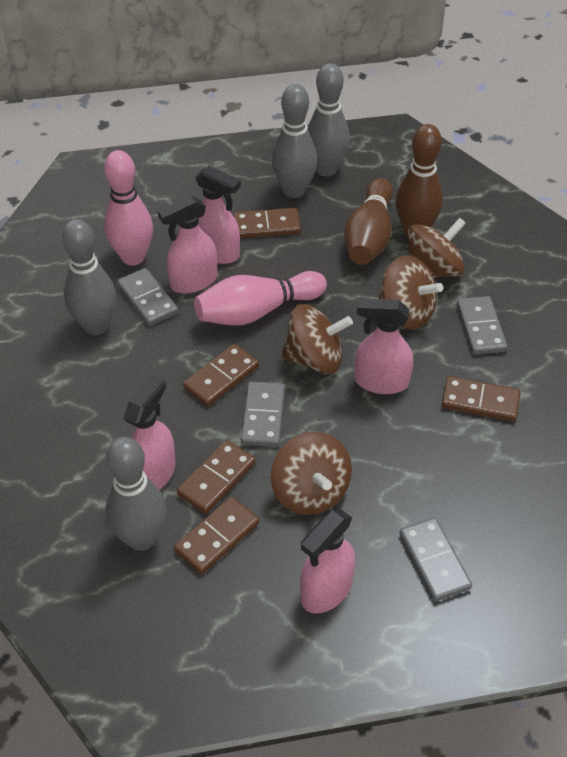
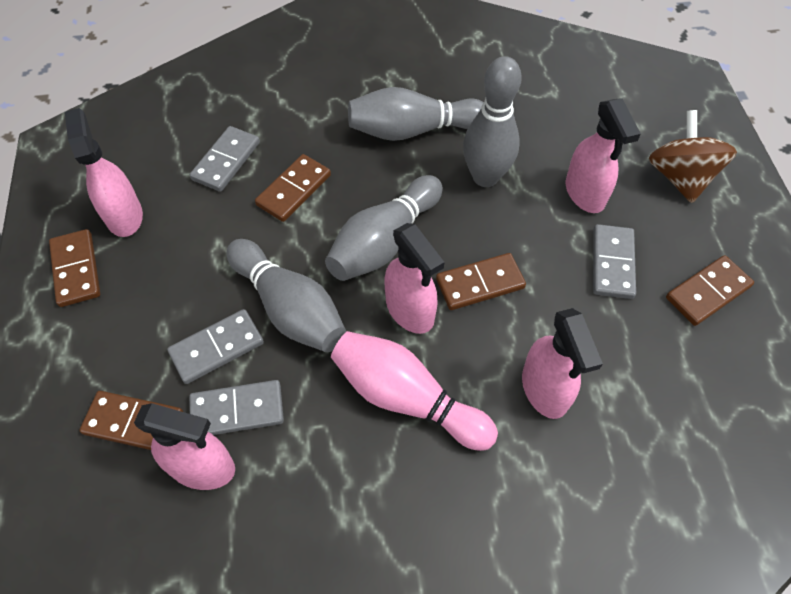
brown bowling pin: 2 -> 0
brown spinning top: 4 -> 1
pink bowling pin: 2 -> 1

